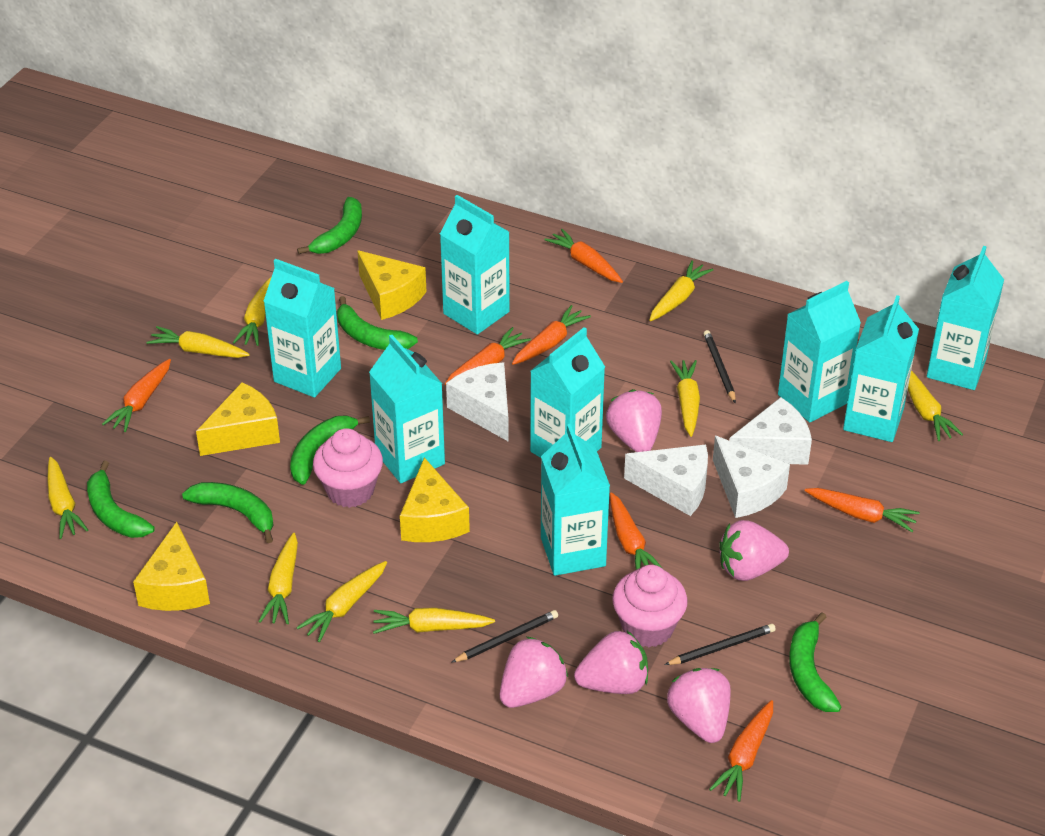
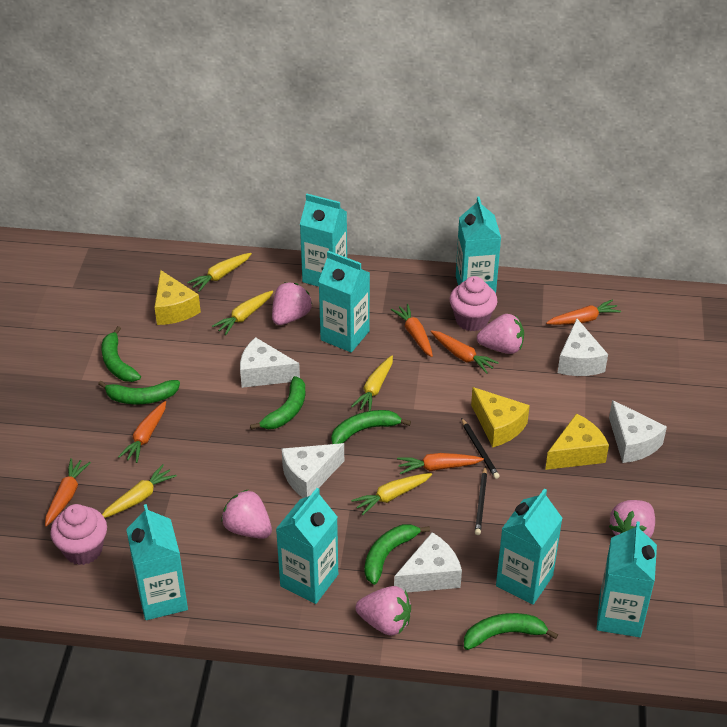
black pencil: 3 -> 2
orange carrot: 7 -> 6
turquoise carton: 8 -> 7
white cheese: 4 -> 5
yellow carrot: 9 -> 5
yellow cheese: 4 -> 3

